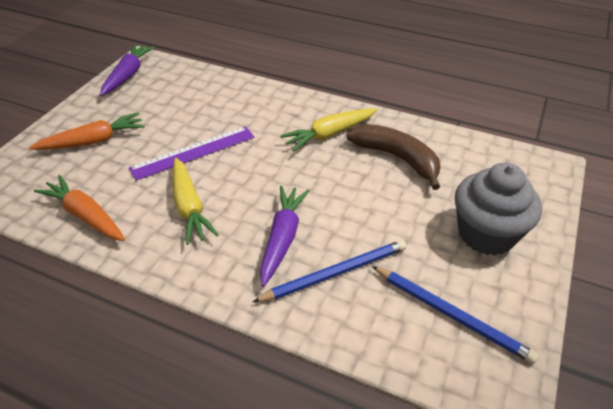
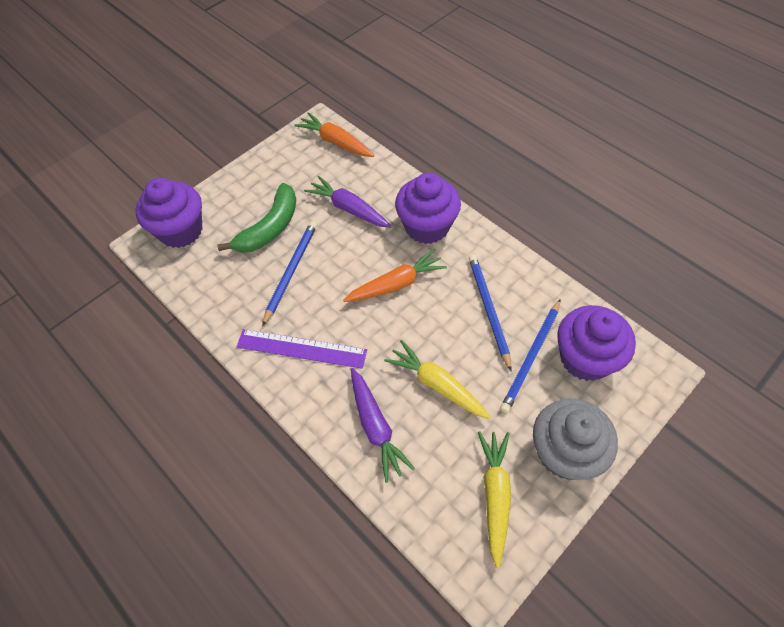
blue pencil: 2 -> 3
brown banana: 1 -> 0
green banana: 0 -> 1
purple cupcake: 0 -> 3

